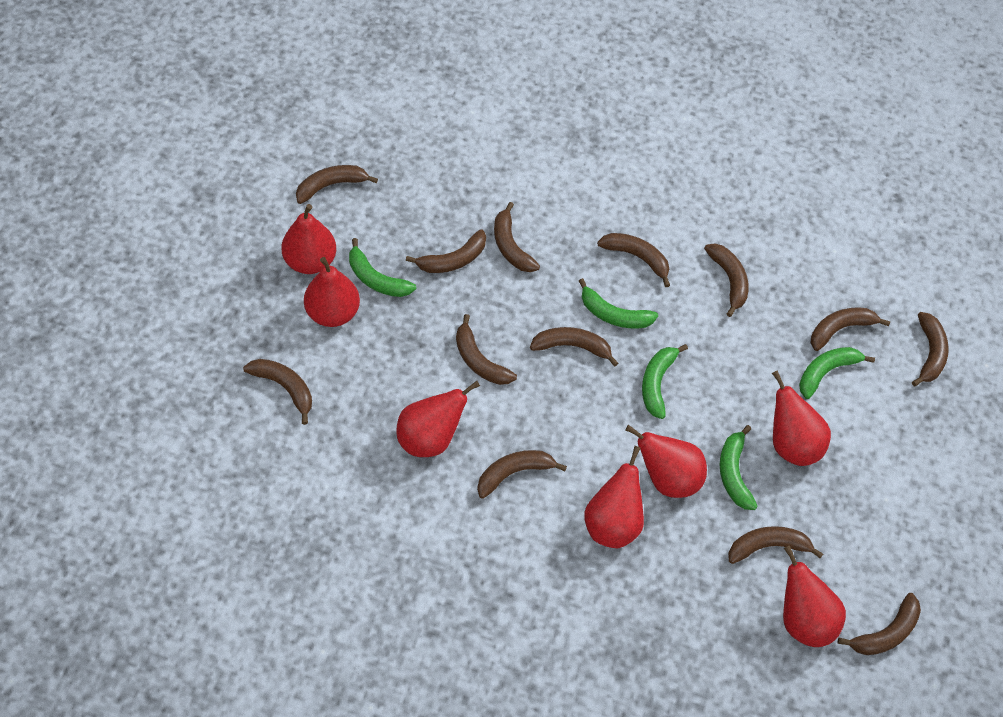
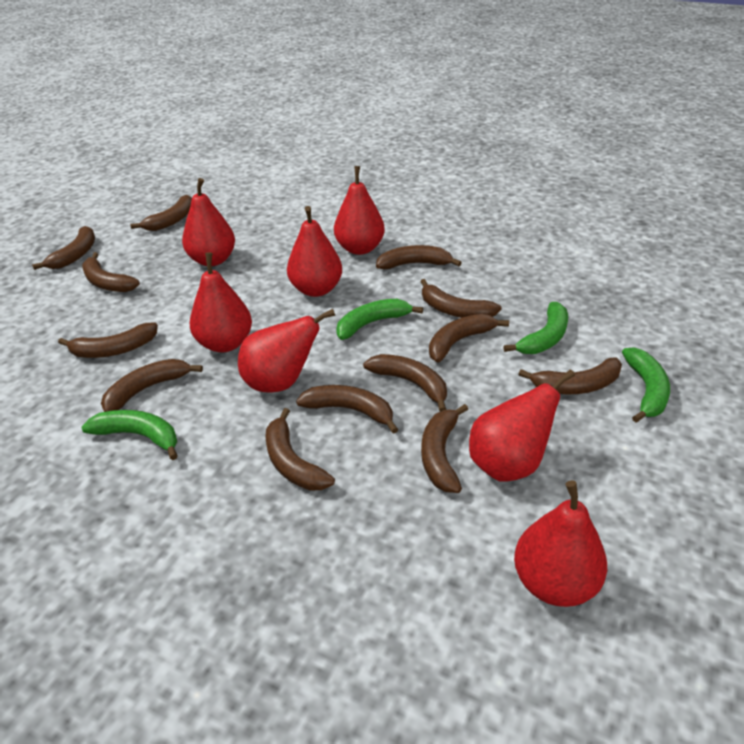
green banana: 5 -> 4

